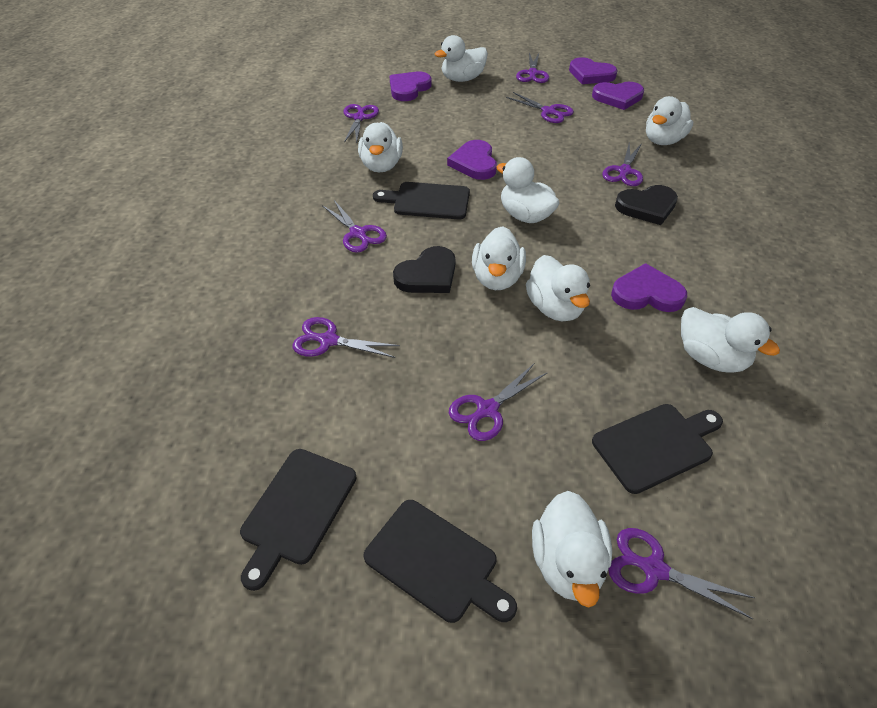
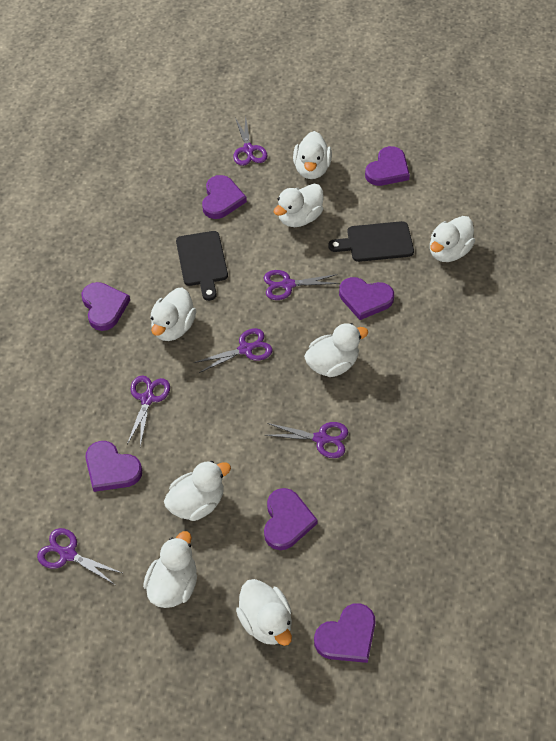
black cutting board: 4 -> 2
black heart: 2 -> 0
purple heart: 5 -> 7
purple scissors: 8 -> 6

